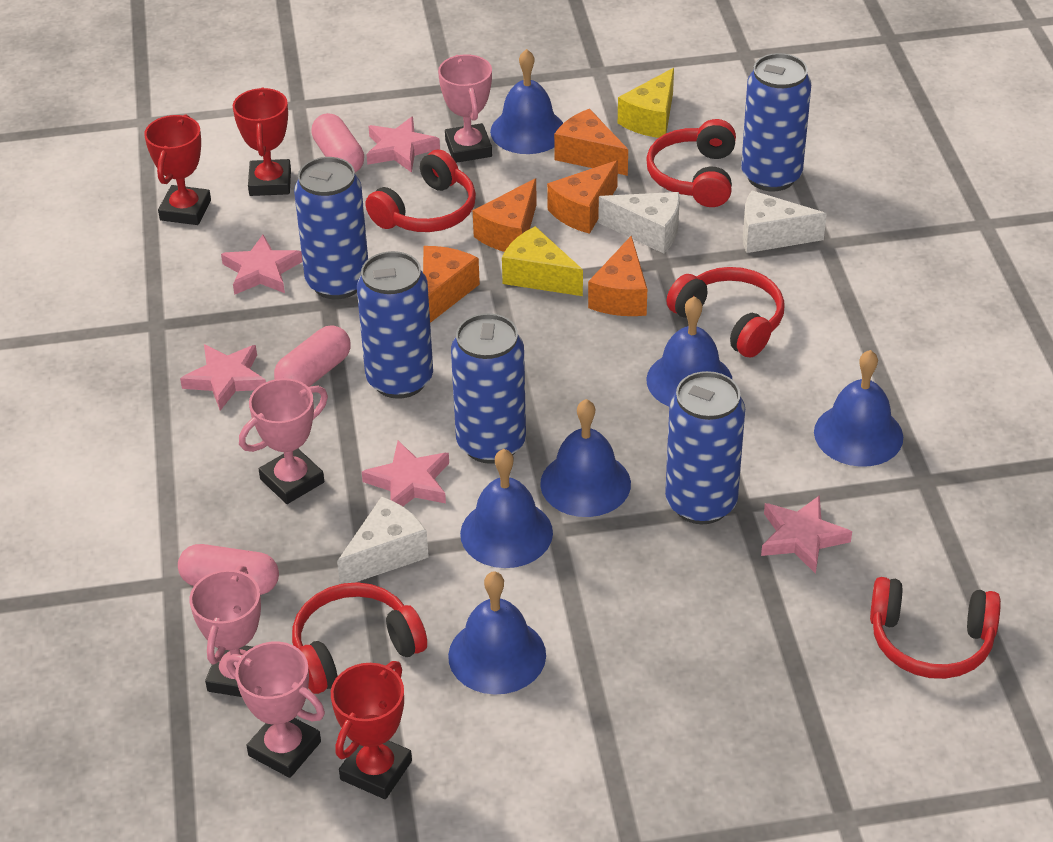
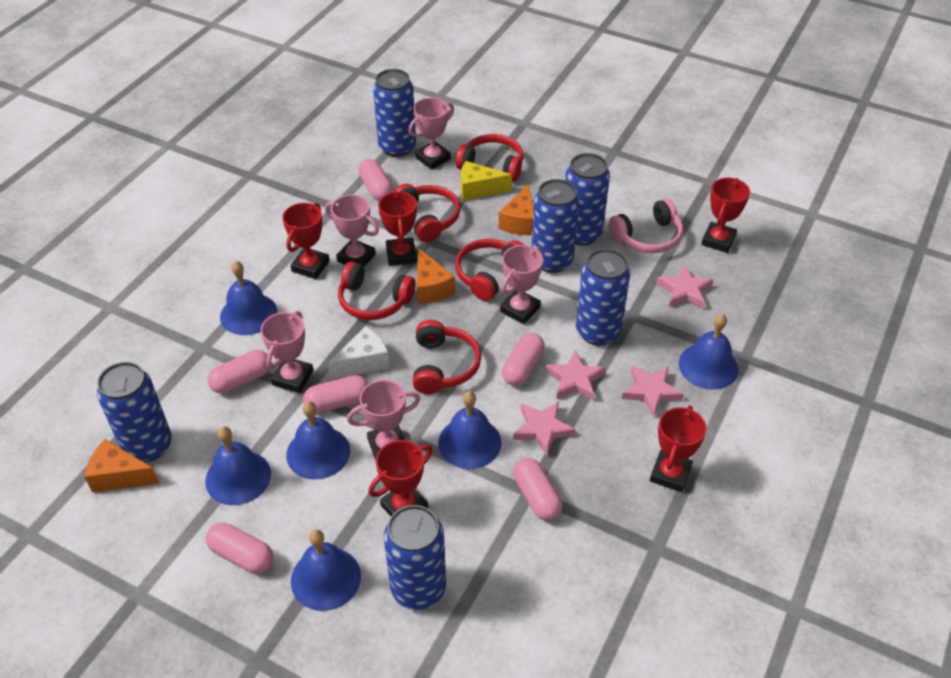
blue can: 5 -> 6
orange cheese: 5 -> 3
pink capsule: 3 -> 6
pink headphones: 0 -> 1
pink star: 5 -> 4
pink trophy: 4 -> 5
red trophy: 3 -> 5
white cheese: 3 -> 1
yellow cheese: 2 -> 1

